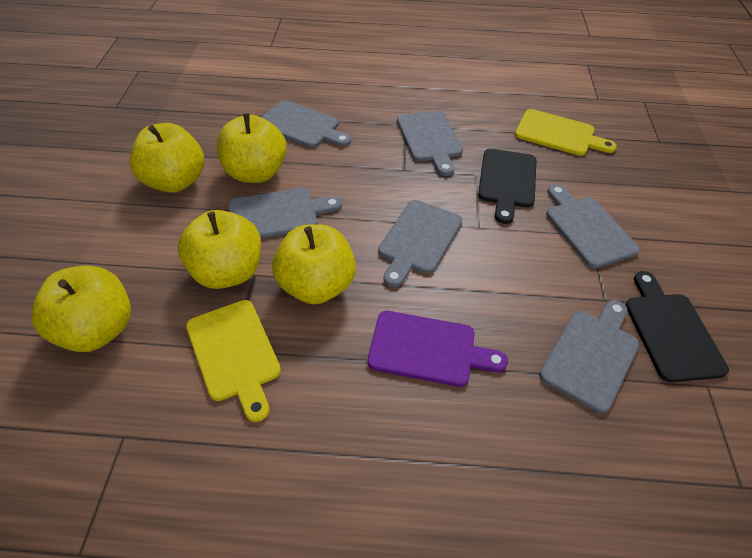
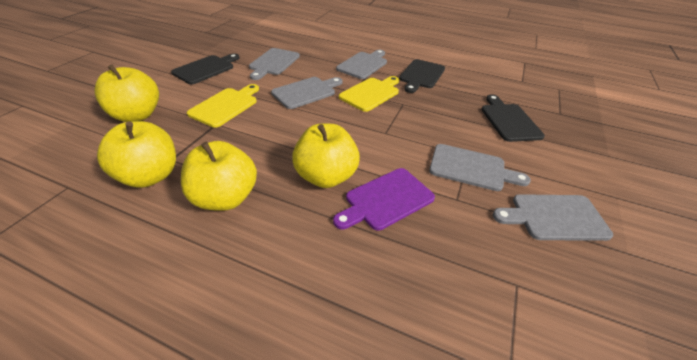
black cutting board: 2 -> 3
grey cutting board: 6 -> 5
yellow apple: 5 -> 4

